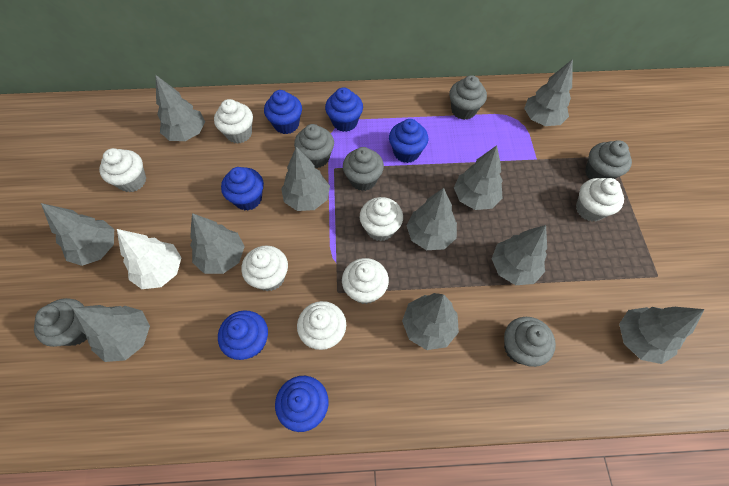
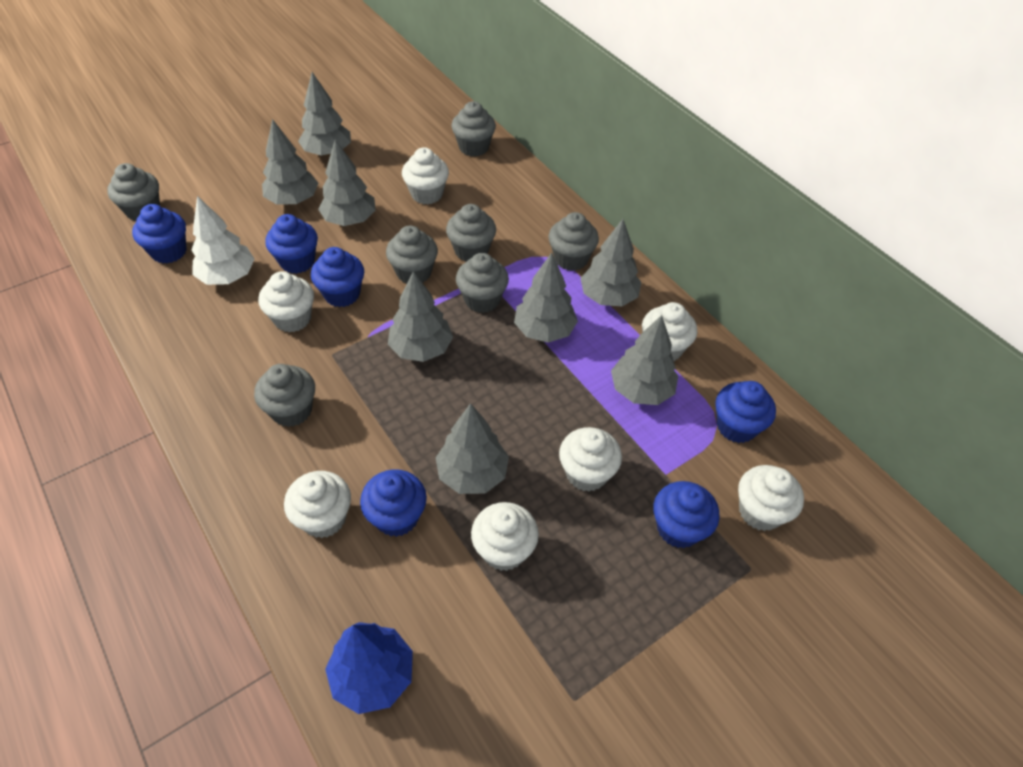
blue tree: 0 -> 1
grey cupcake: 6 -> 7
grey tree: 11 -> 8

